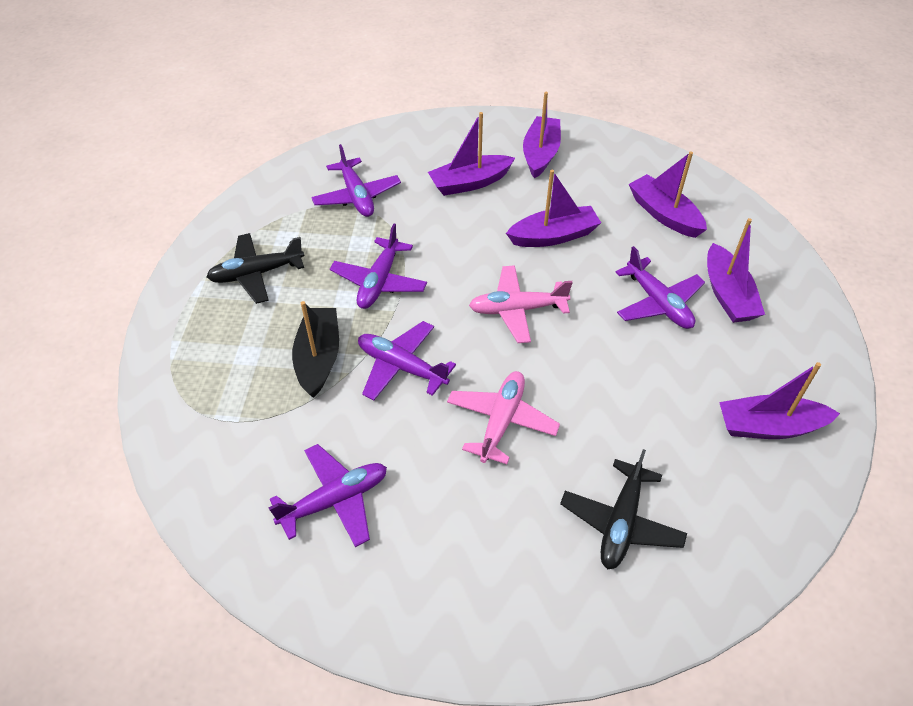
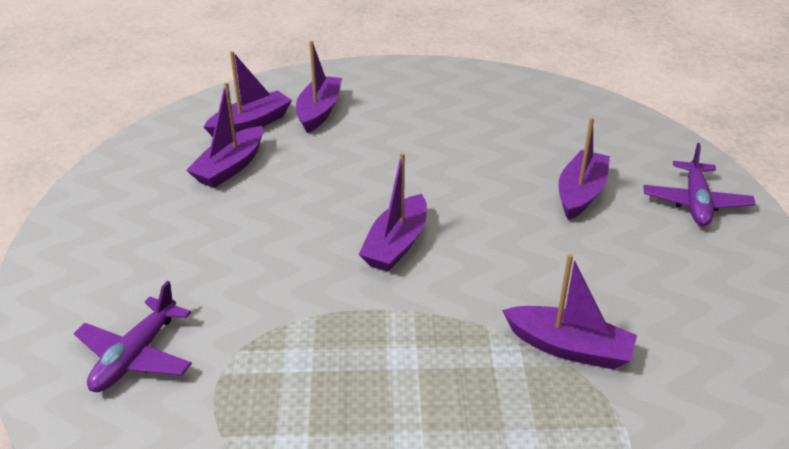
black boat: 1 -> 0
black plane: 2 -> 0
pink plane: 2 -> 0
purple plane: 5 -> 2

